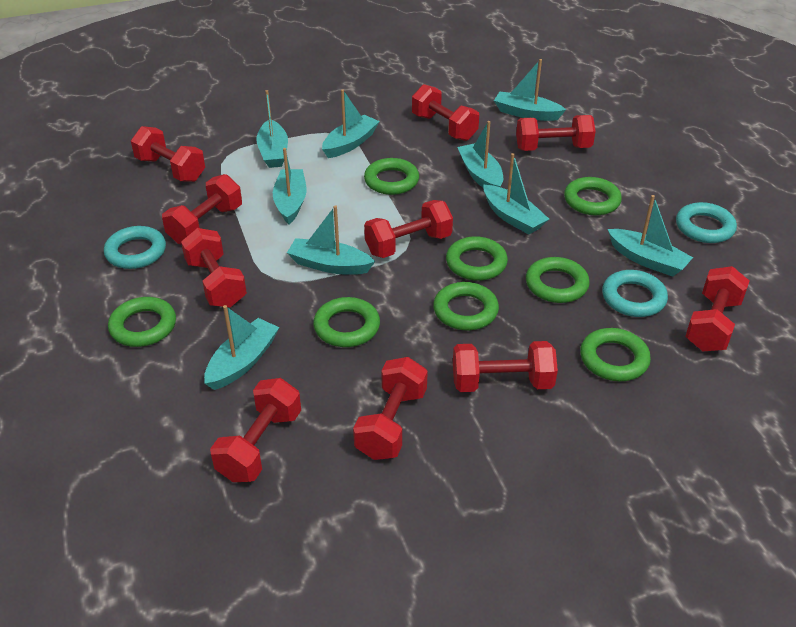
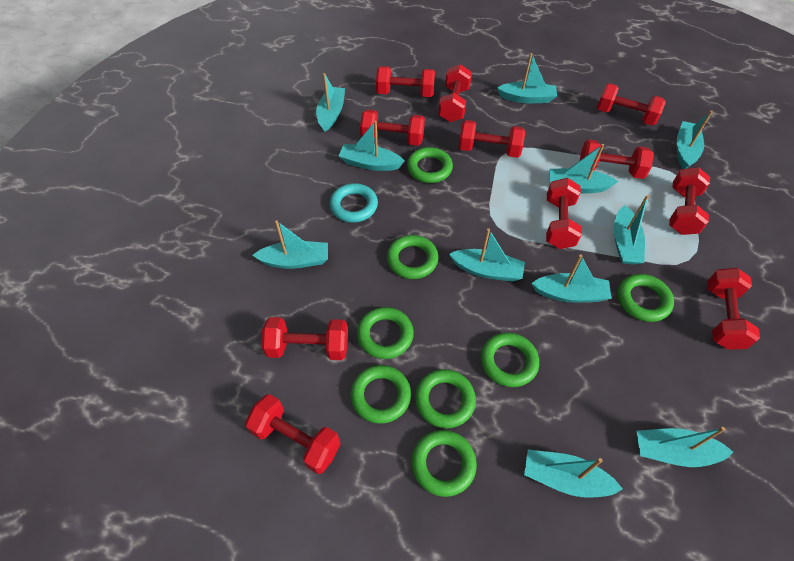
red dumbbell: 10 -> 11
turquoise boat: 9 -> 11
turquoise ring: 3 -> 1

